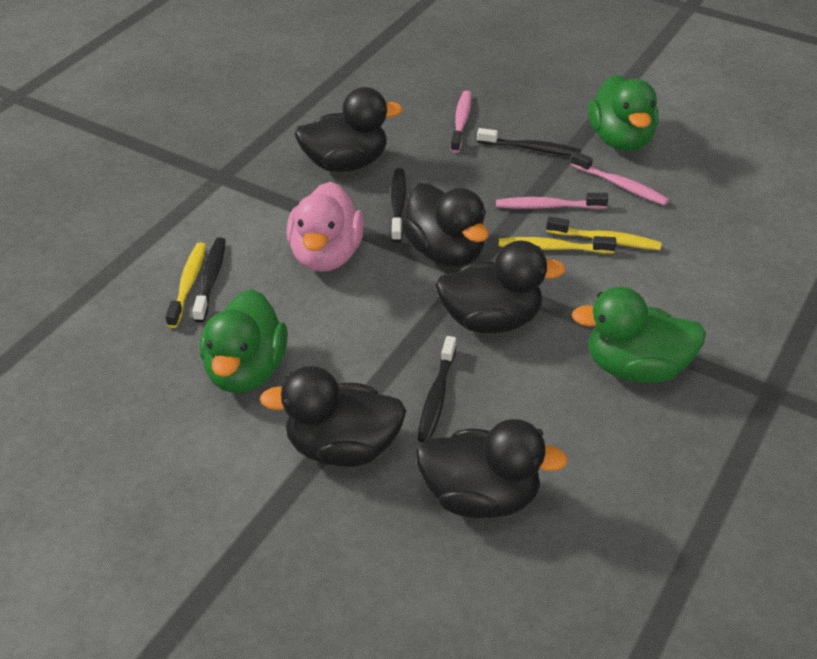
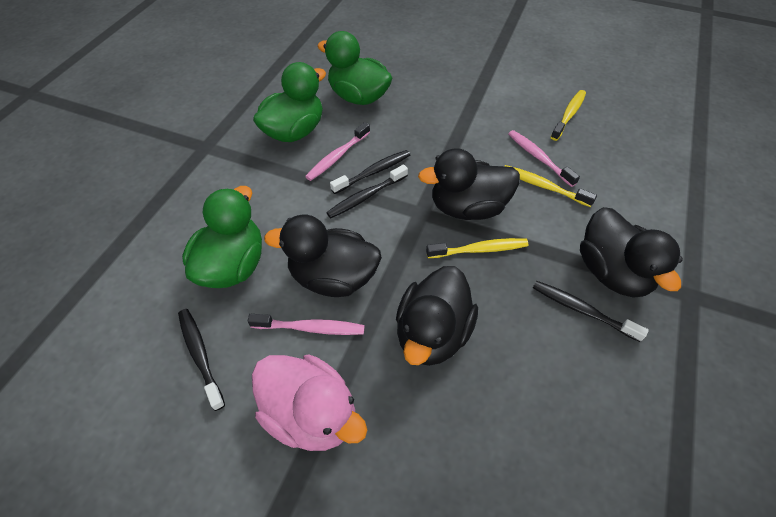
black duck: 5 -> 4

